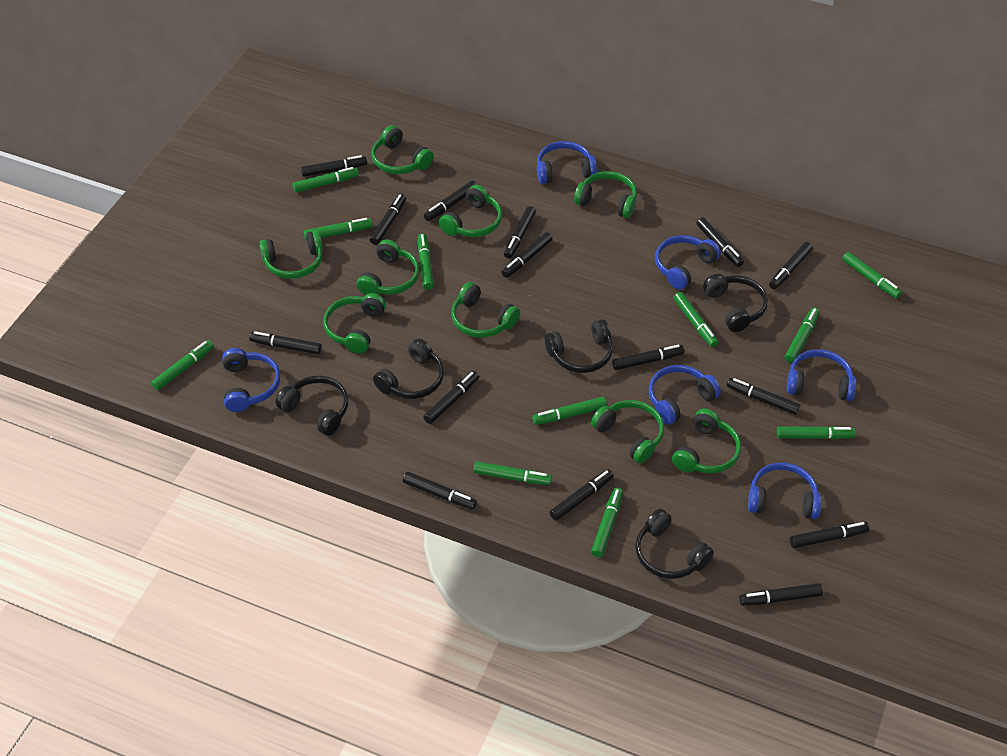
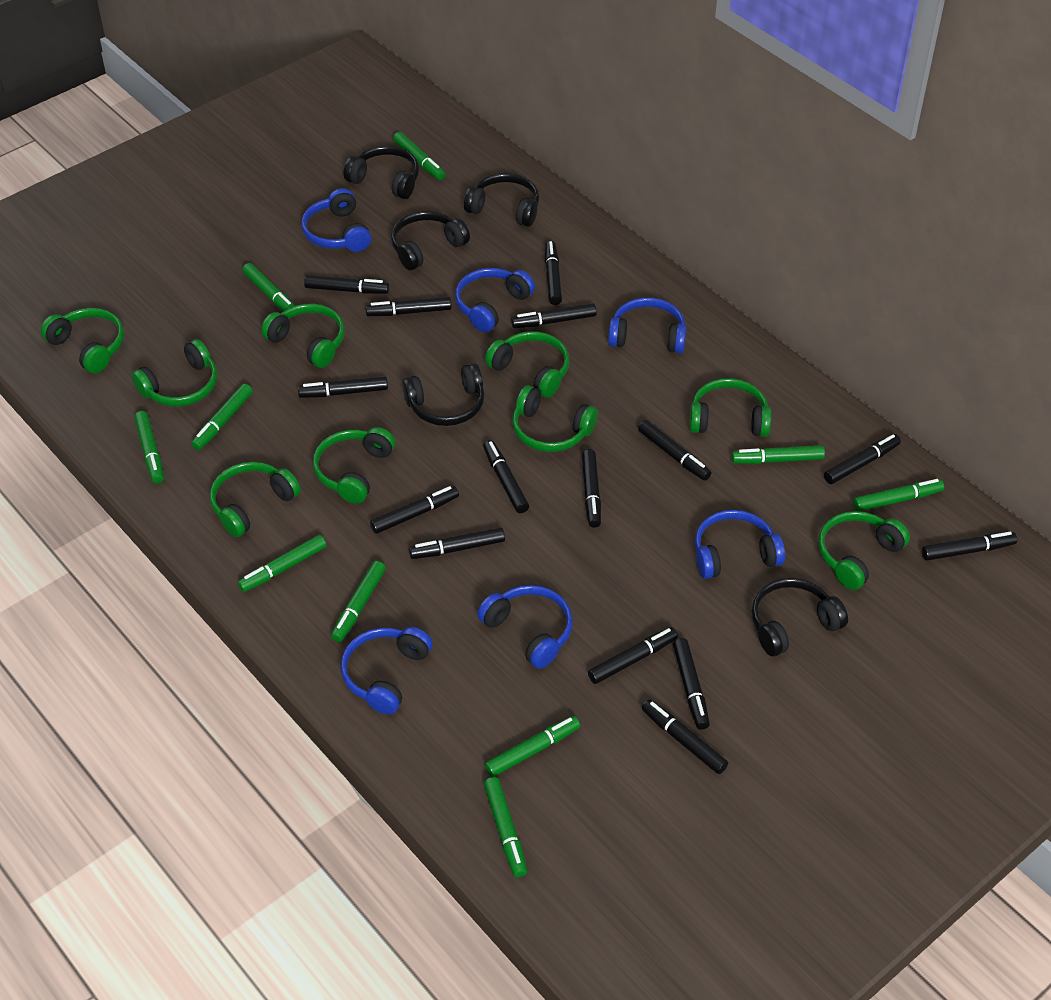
green marker: 11 -> 10

